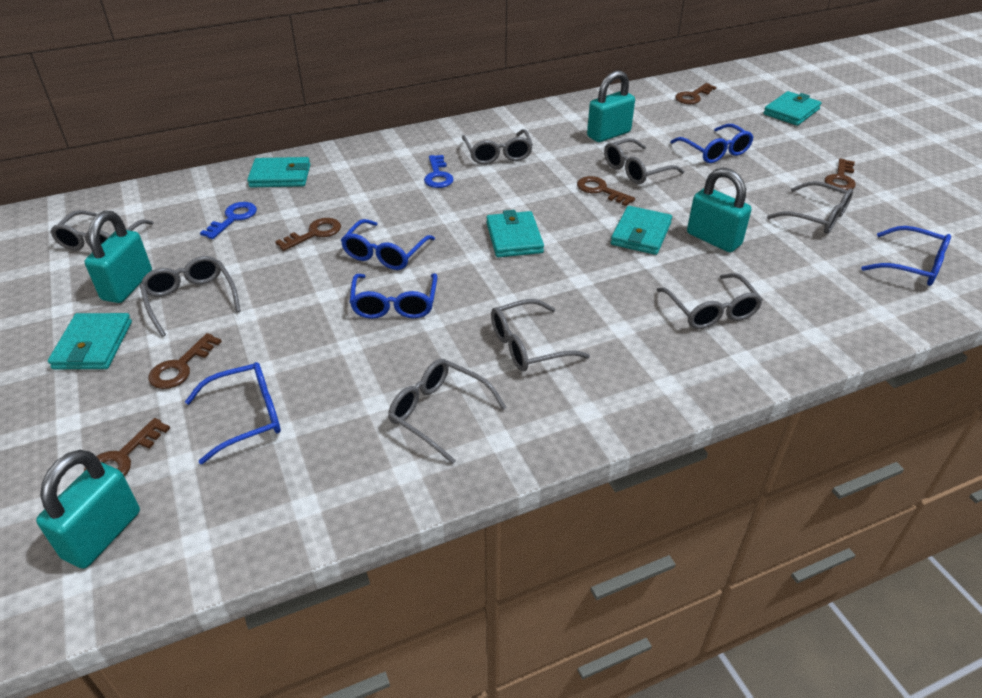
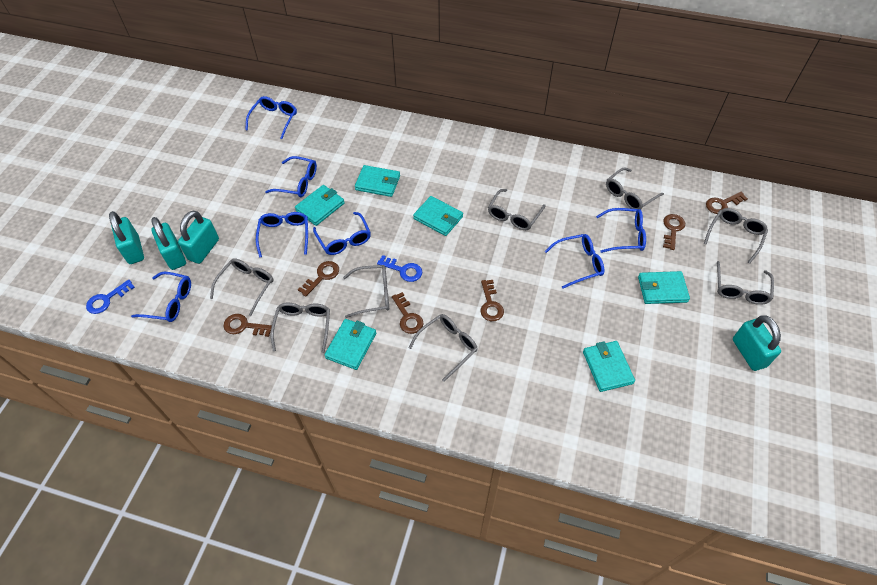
blue glasses: 5 -> 7
turquoise wallet: 5 -> 6

